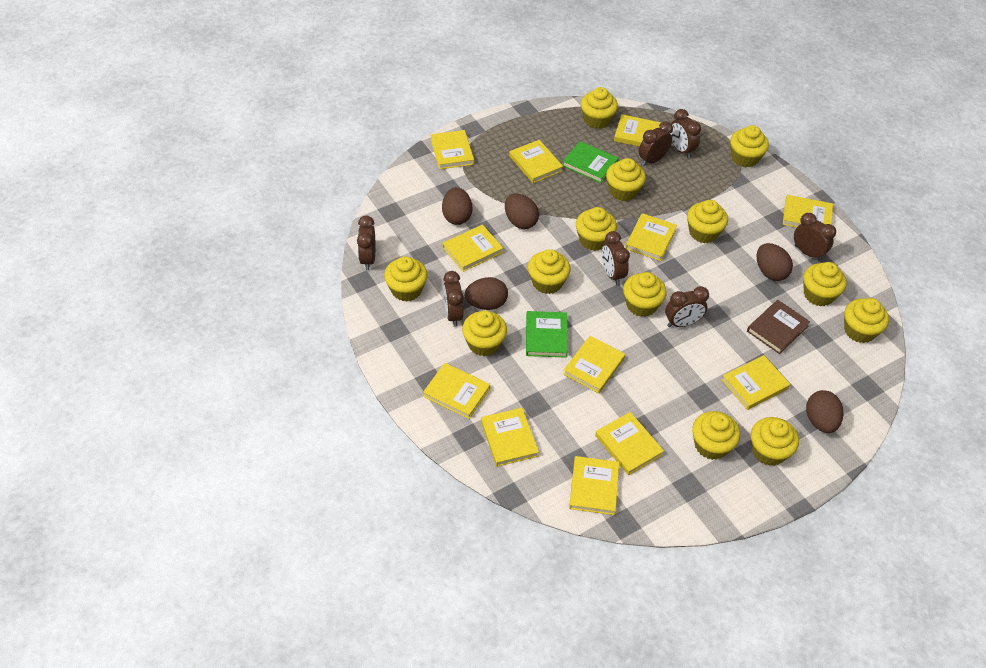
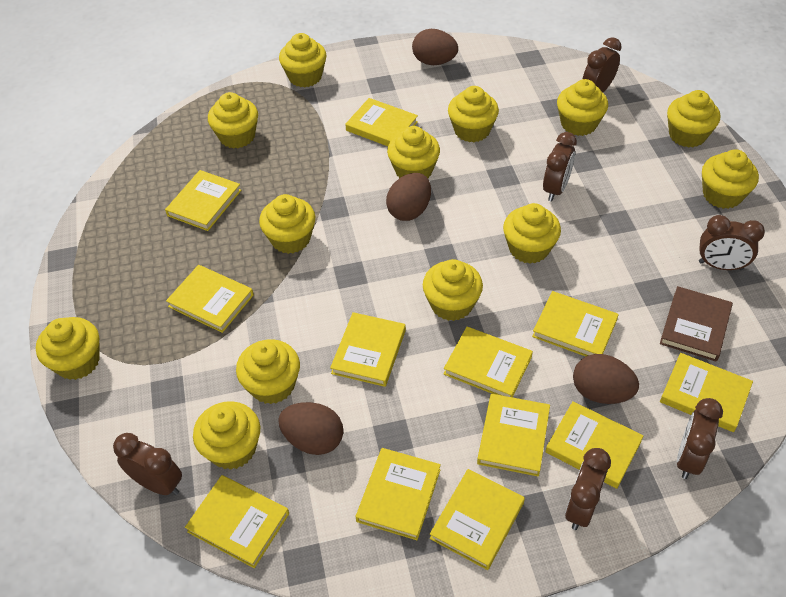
brown clock: 7 -> 6
brown egg: 5 -> 4
green book: 2 -> 0

